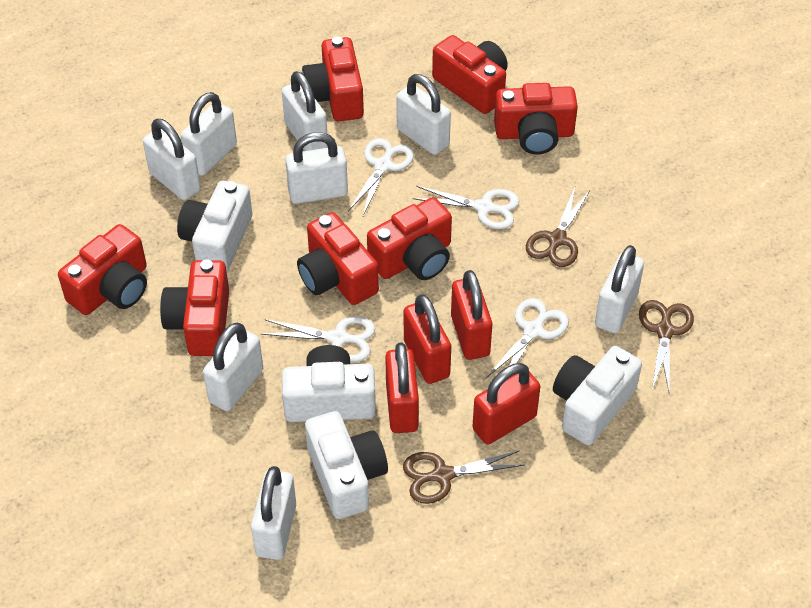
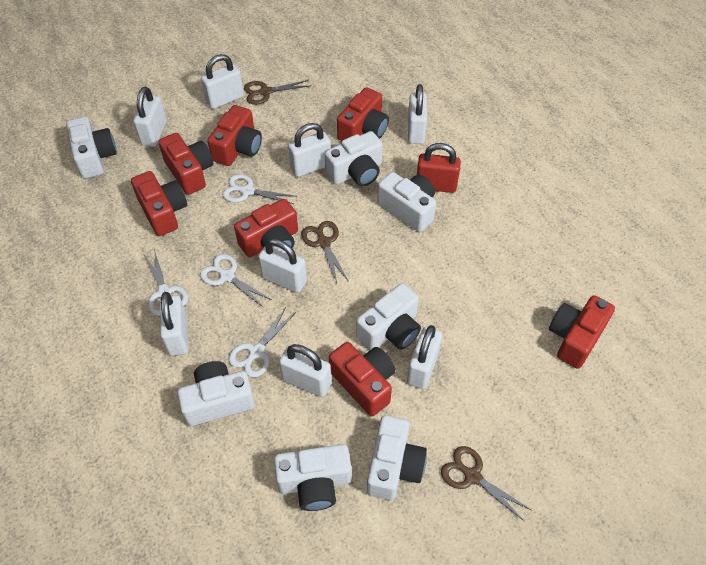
red padlock: 4 -> 1
white camera: 4 -> 7

